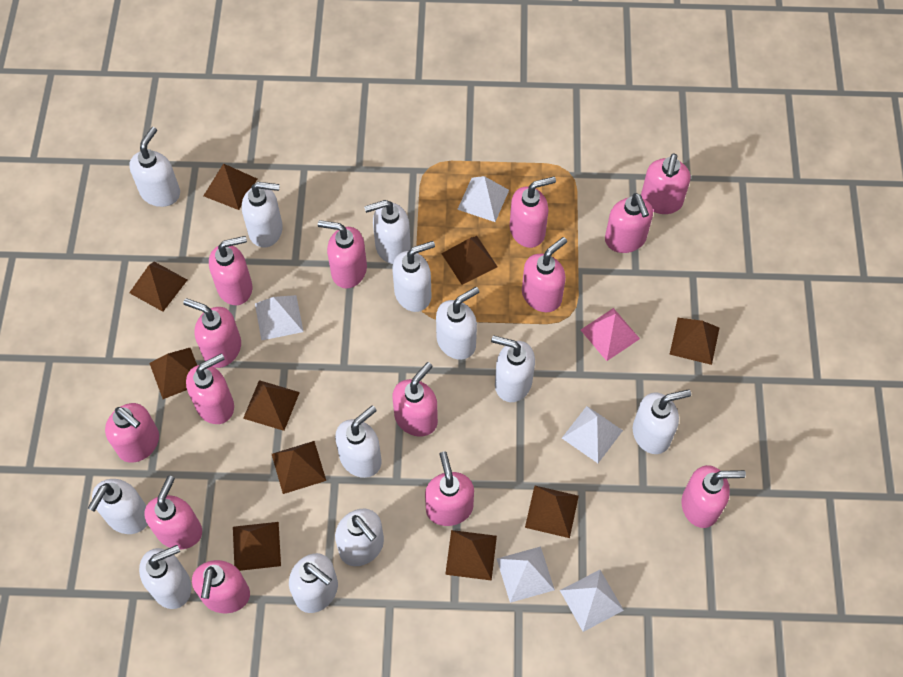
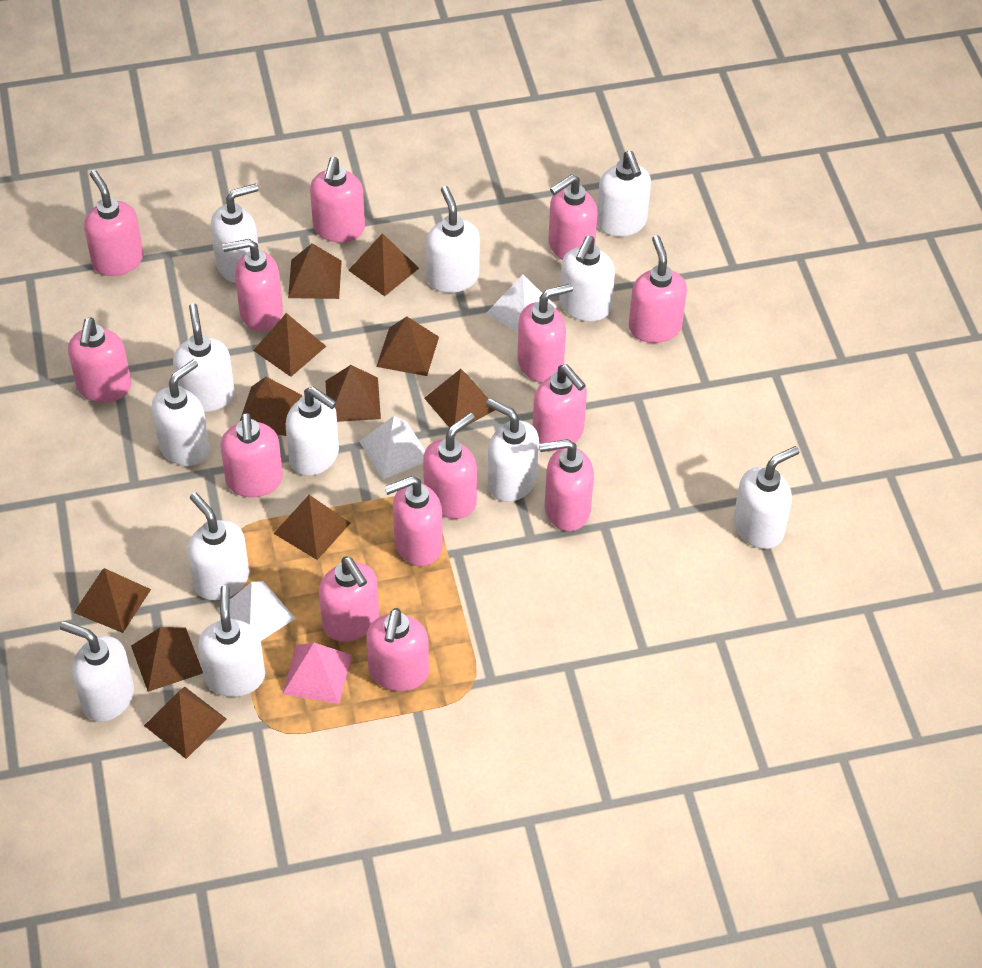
brown pyramid: 10 -> 11
white pyramid: 5 -> 3

